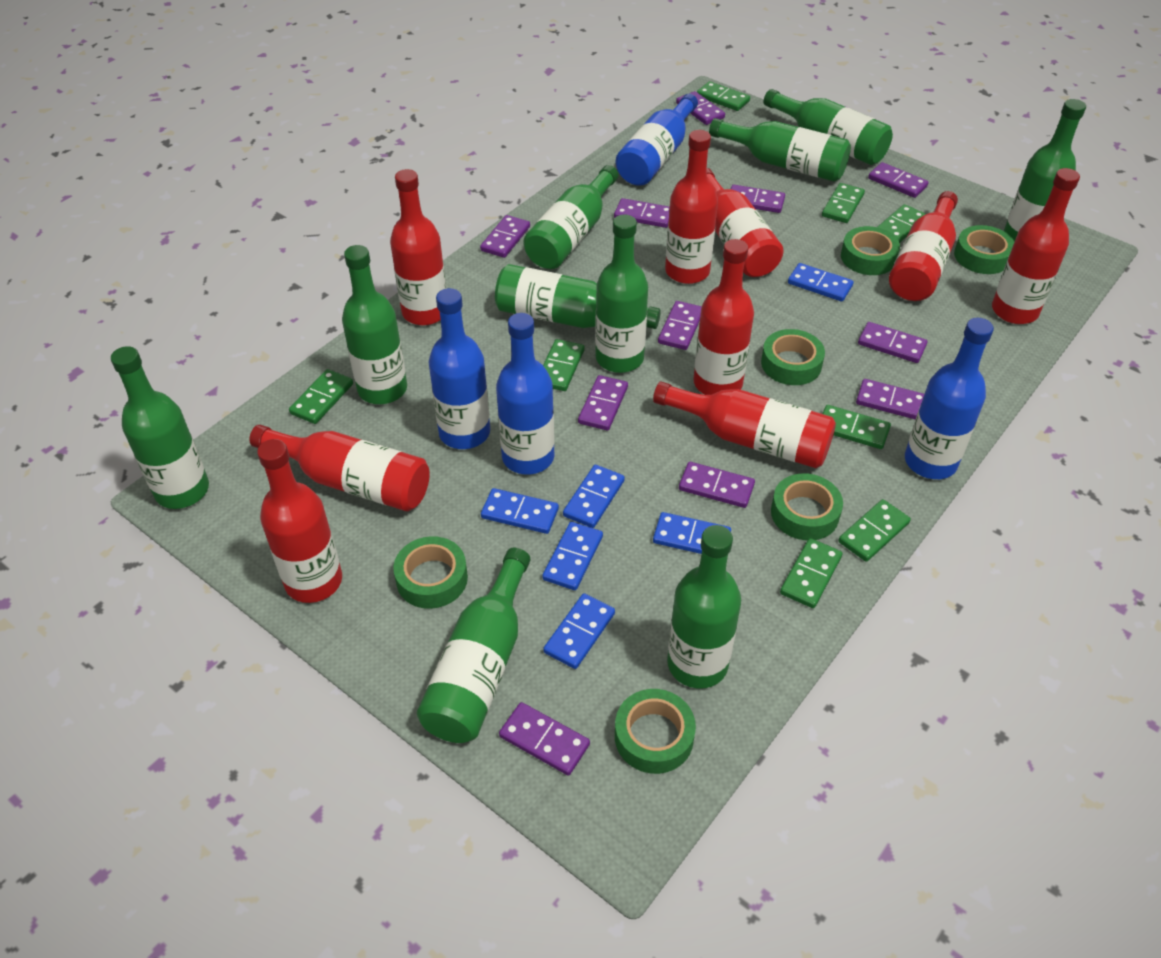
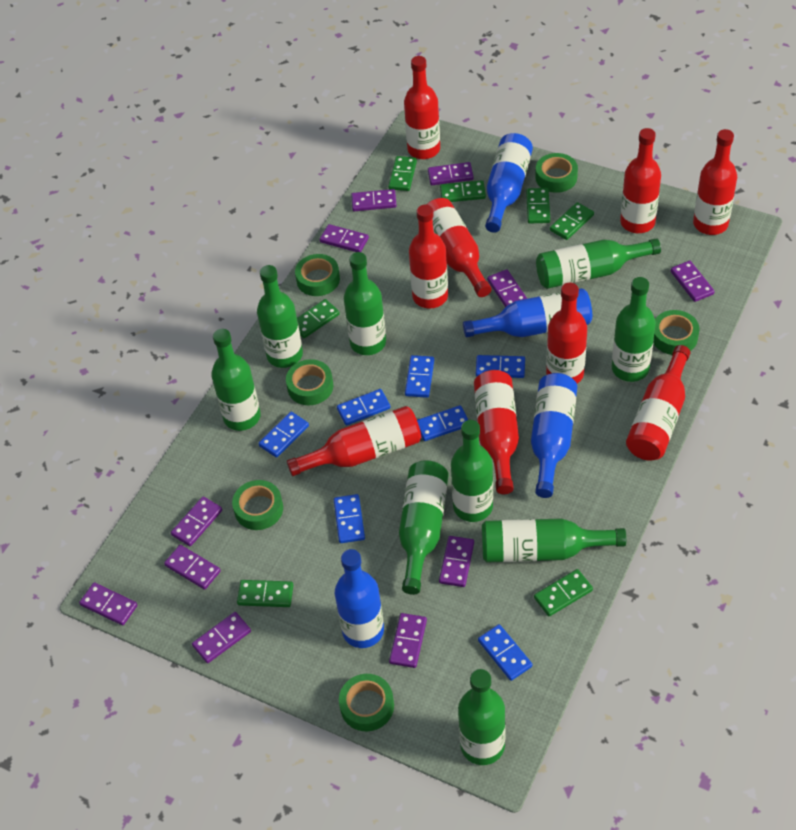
blue domino: 6 -> 7
green bottle: 10 -> 9
green domino: 8 -> 7

